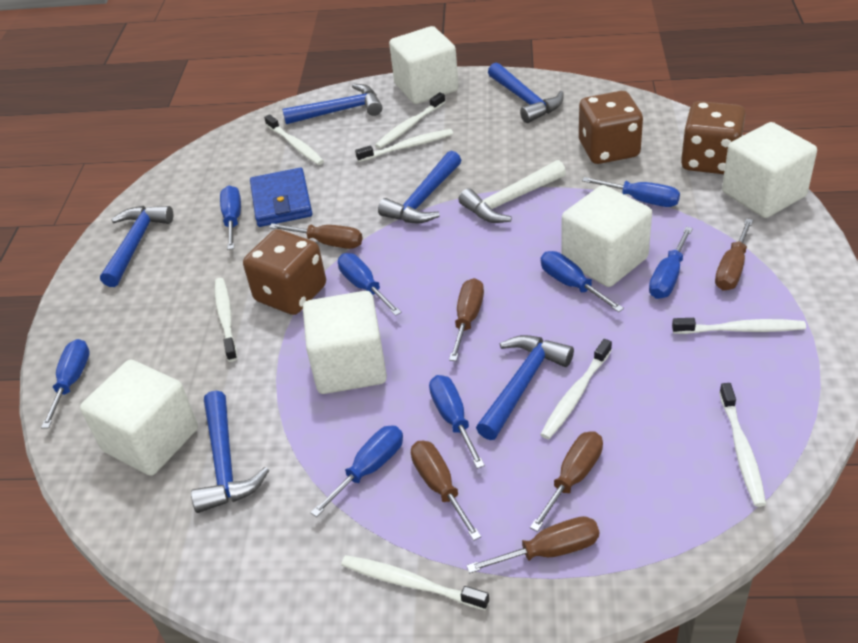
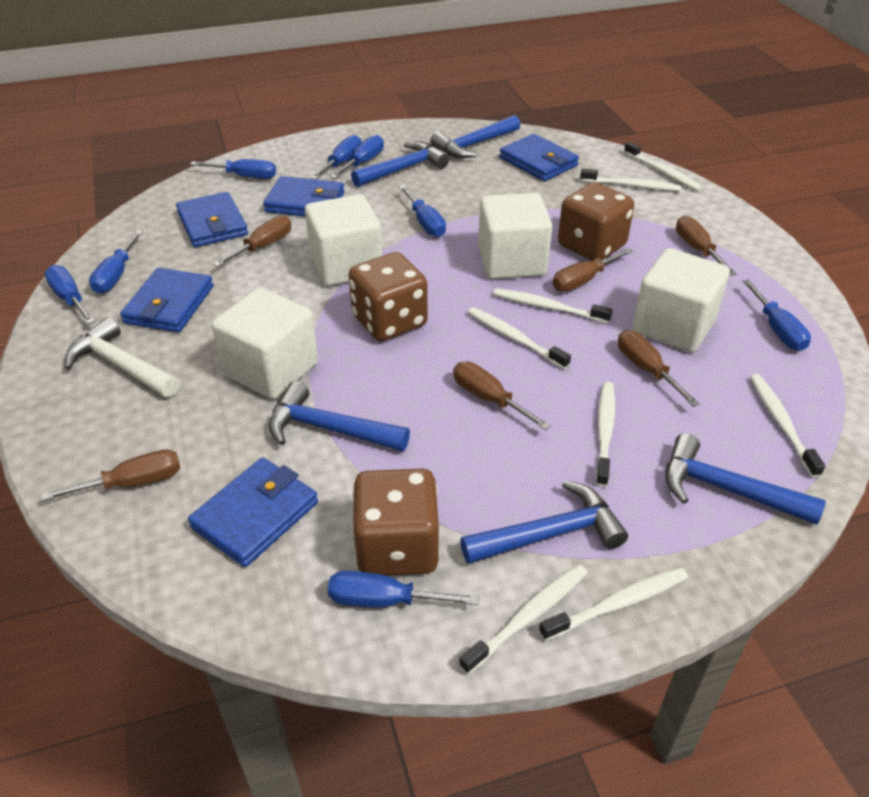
blue hammer: 6 -> 5
blue wallet: 1 -> 5
white cube: 5 -> 4

